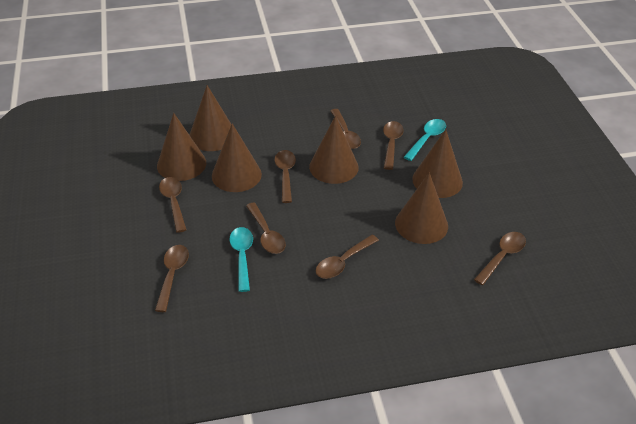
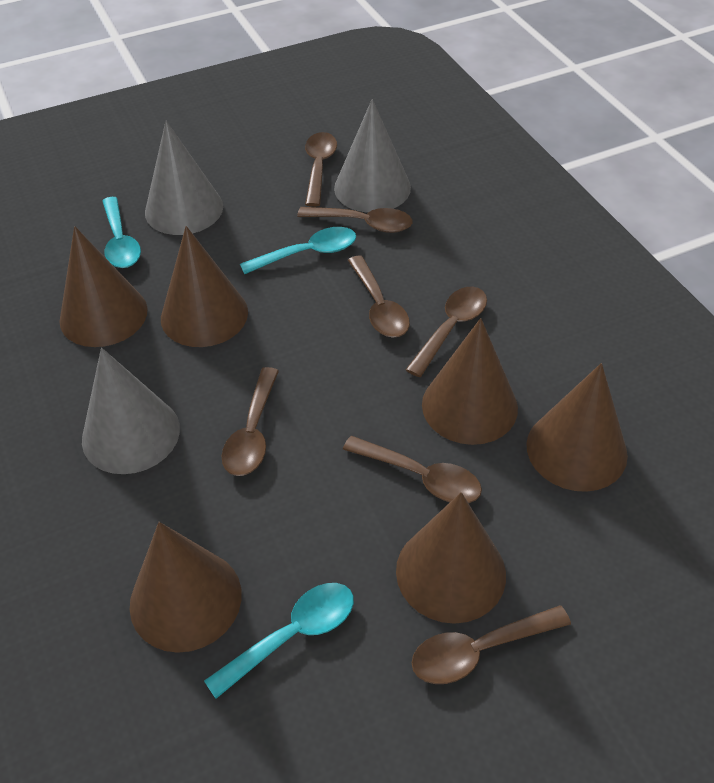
brown spoon: 8 -> 7
grey cone: 0 -> 3
turquoise spoon: 2 -> 3

